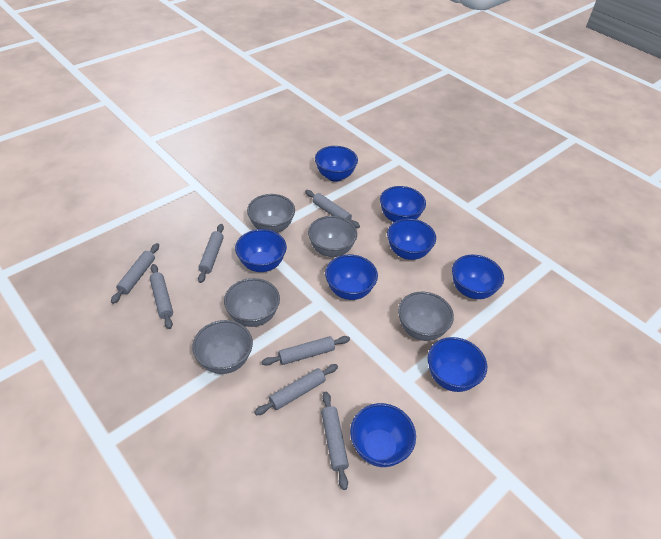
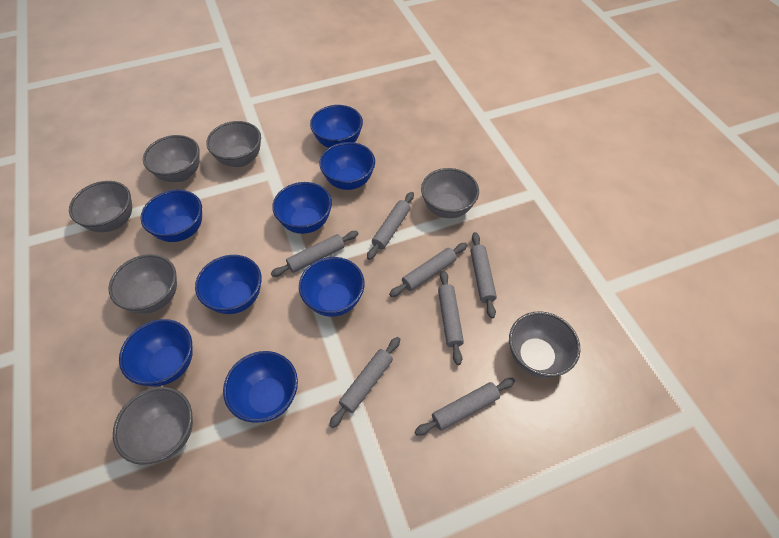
grey bowl: 5 -> 7

